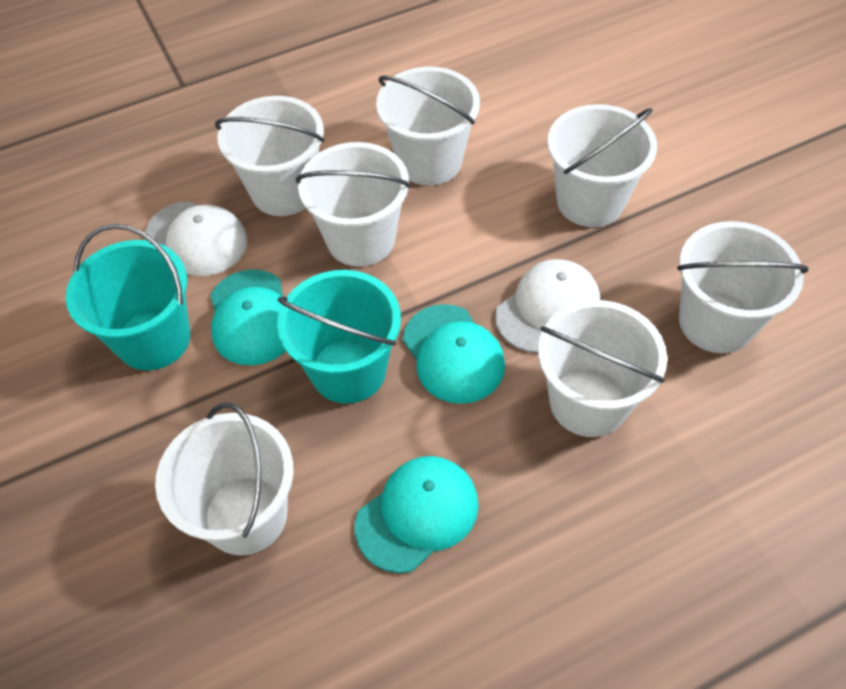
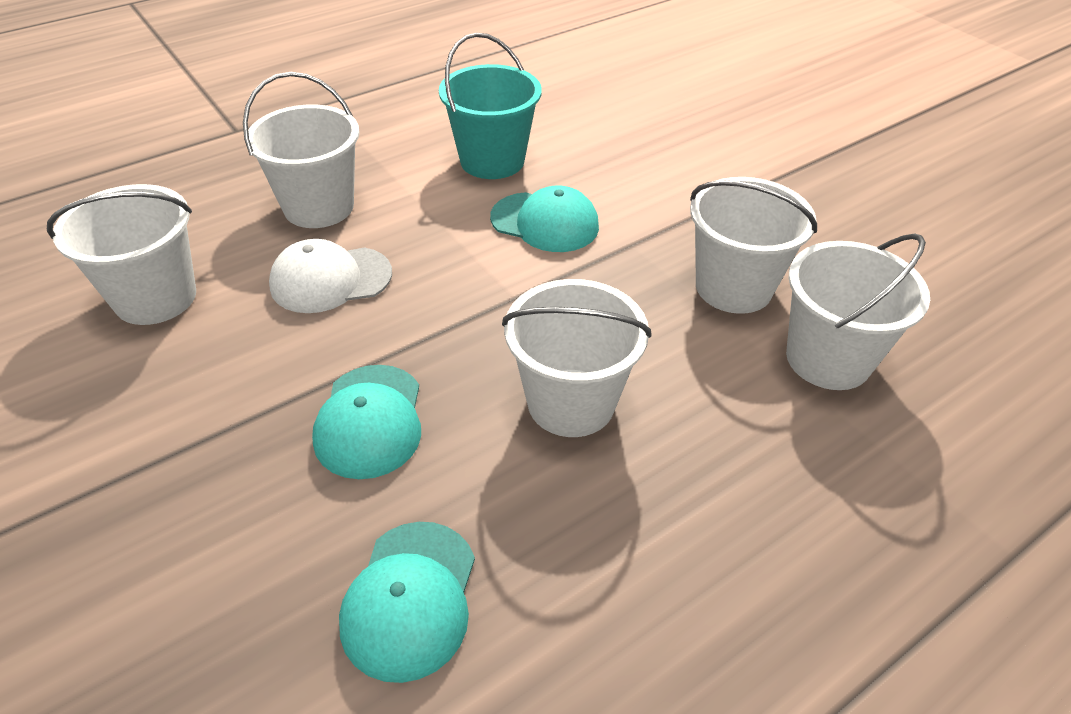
turquoise bucket: 2 -> 1
white bucket: 7 -> 5
white cap: 2 -> 1

